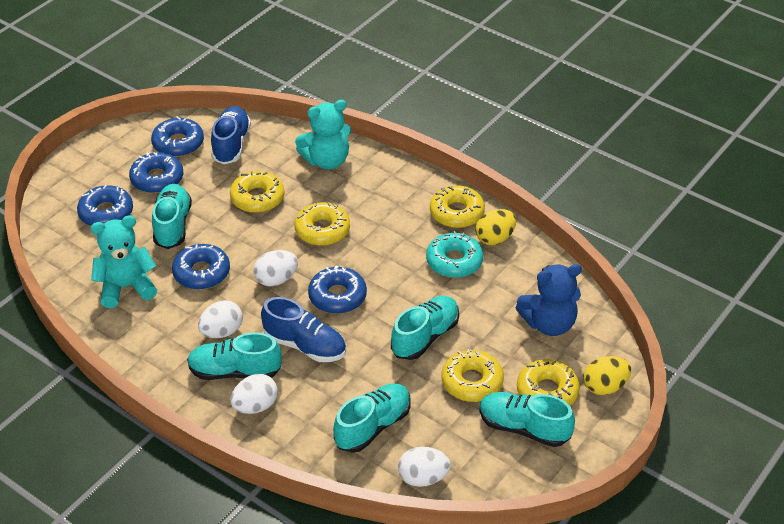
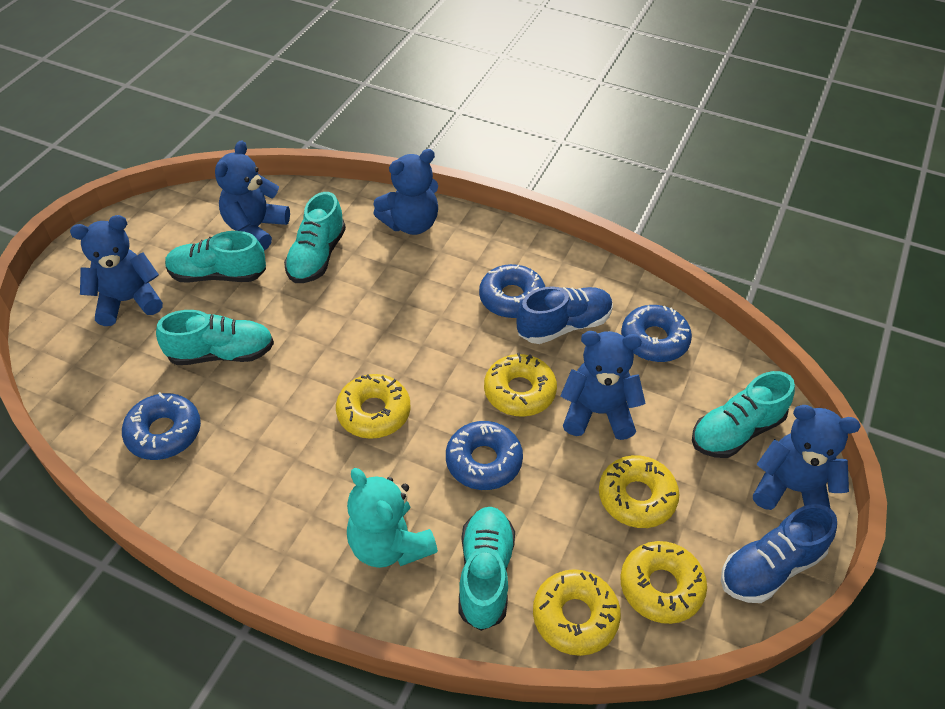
blue donut: 5 -> 4
blue teddy bear: 1 -> 5
turquoise donut: 1 -> 0
turquoise teddy bear: 2 -> 1
white egg: 4 -> 0
yellow egg: 2 -> 0

